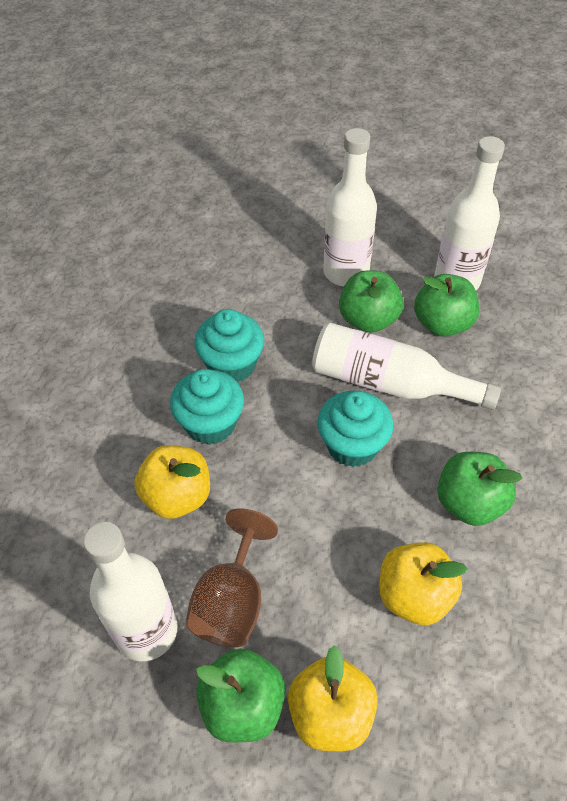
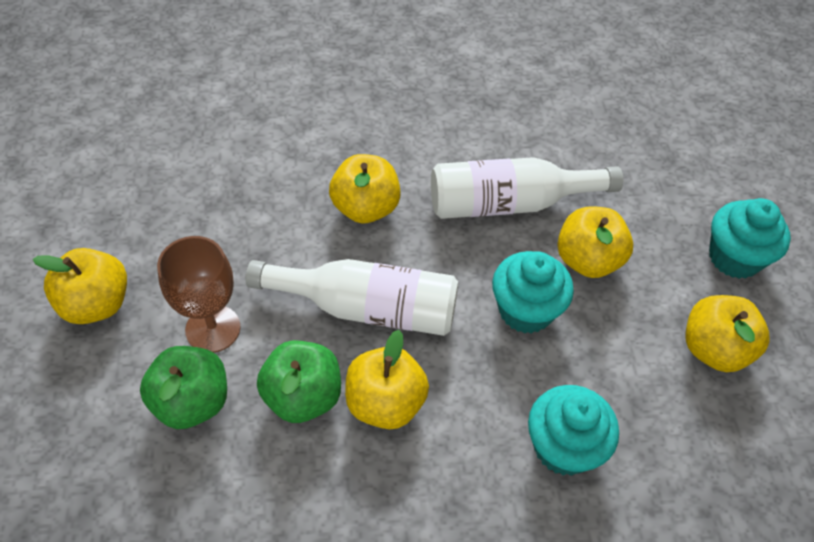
green apple: 4 -> 2
white bottle: 4 -> 2
yellow apple: 3 -> 5

